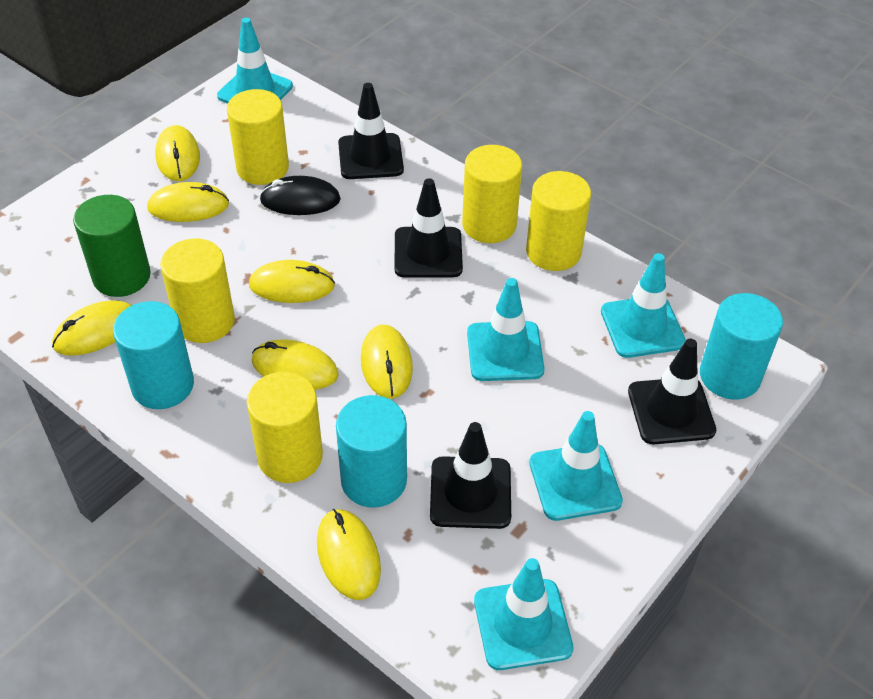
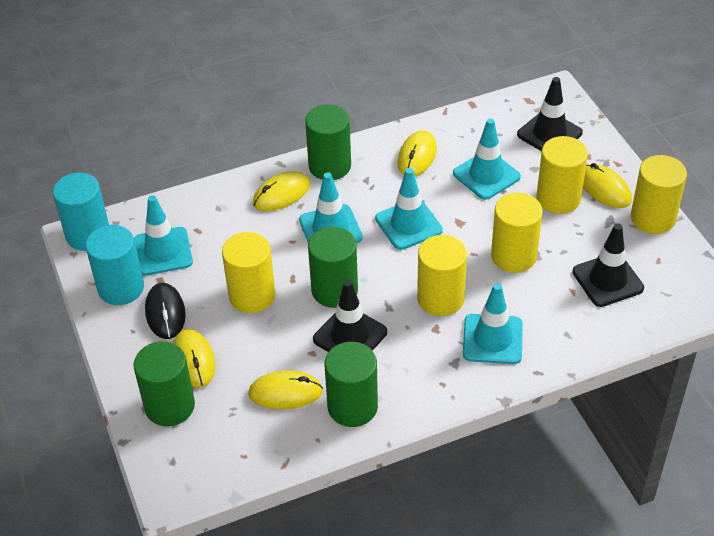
black traffic cone: 4 -> 3
green cylinder: 1 -> 4
turquoise cylinder: 3 -> 2
yellow mouse: 7 -> 5

